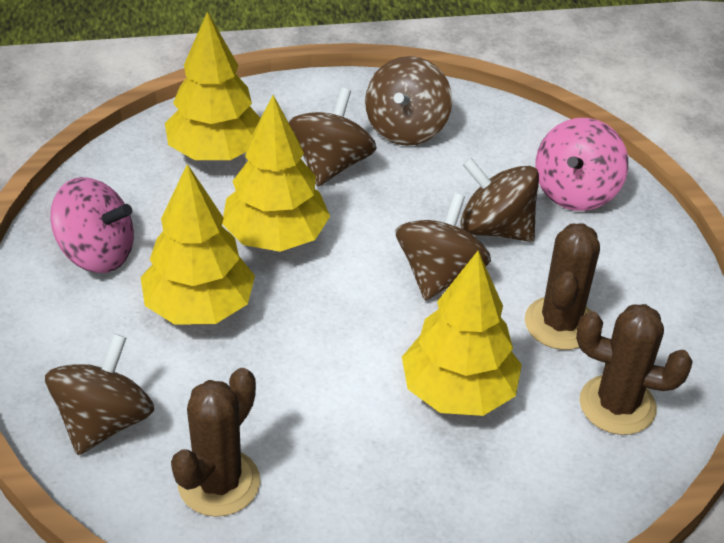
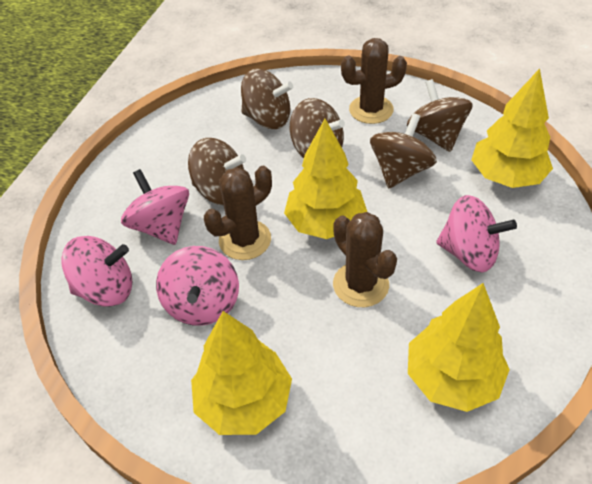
pink spinning top: 2 -> 4

